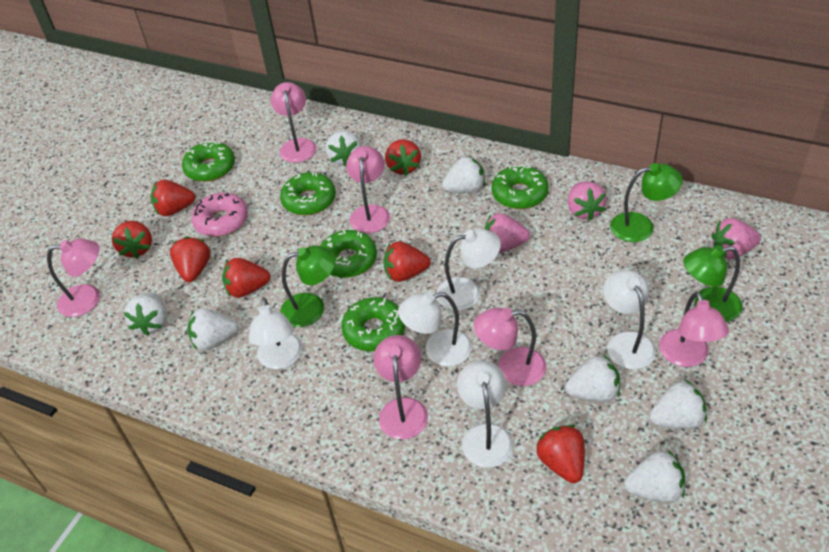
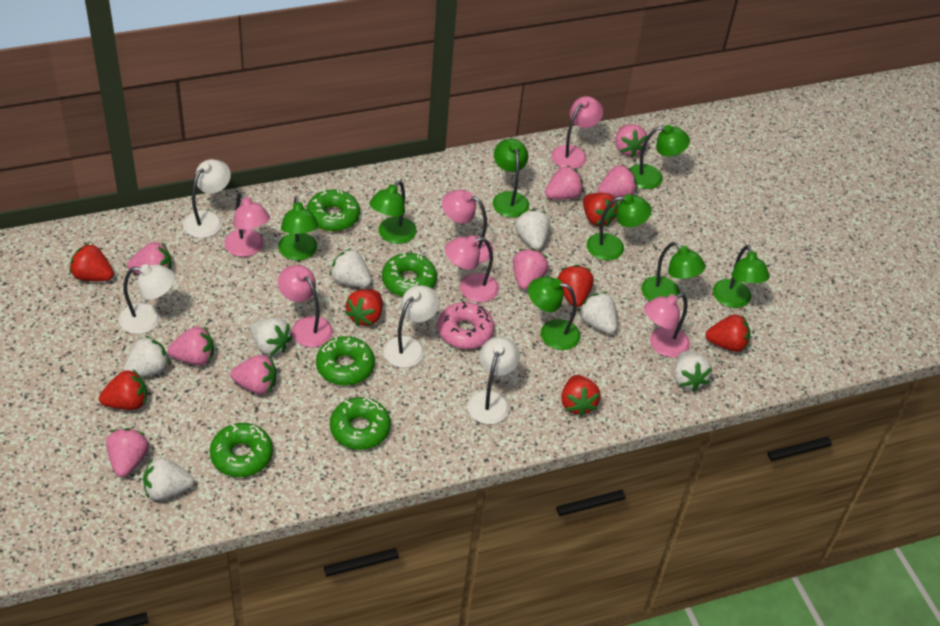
green lamp: 3 -> 8
pink strawberry: 3 -> 8
white lamp: 5 -> 4

